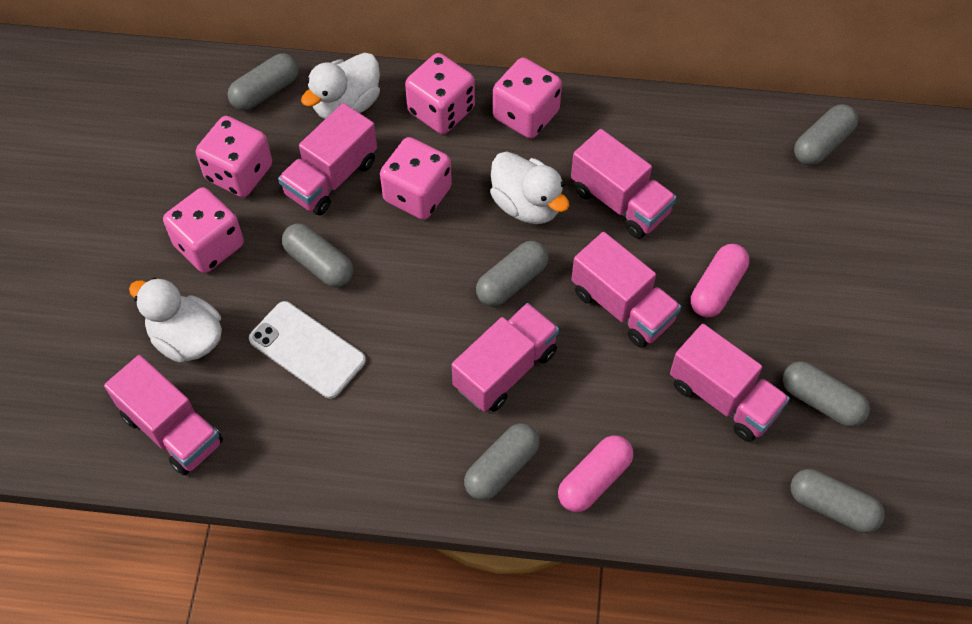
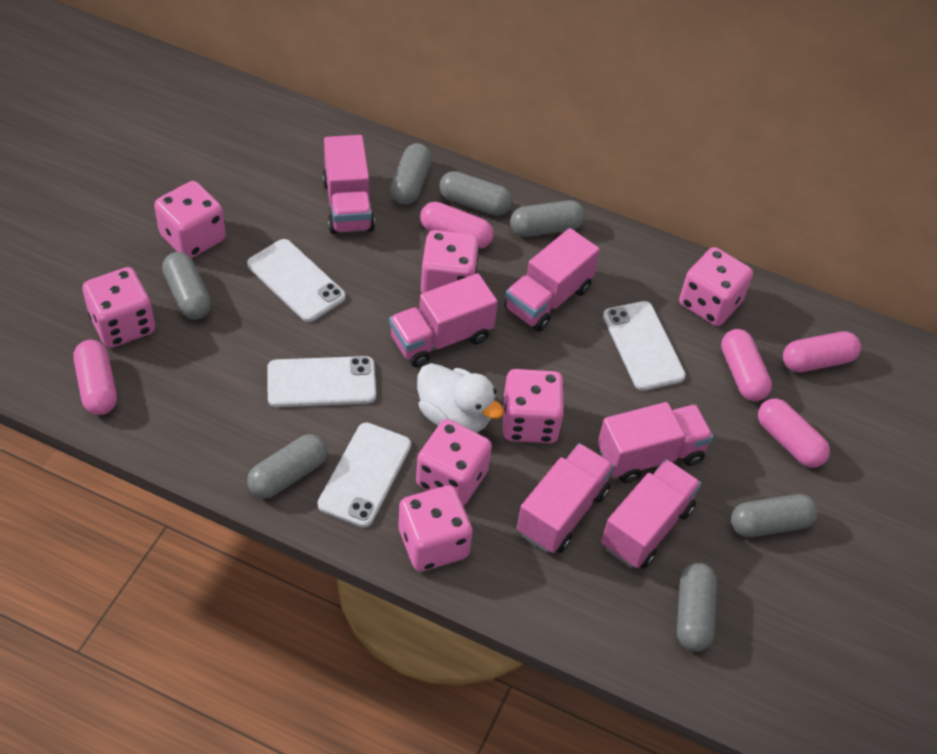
pink capsule: 2 -> 5
pink dice: 5 -> 7
white duck: 3 -> 1
white phone: 1 -> 4

